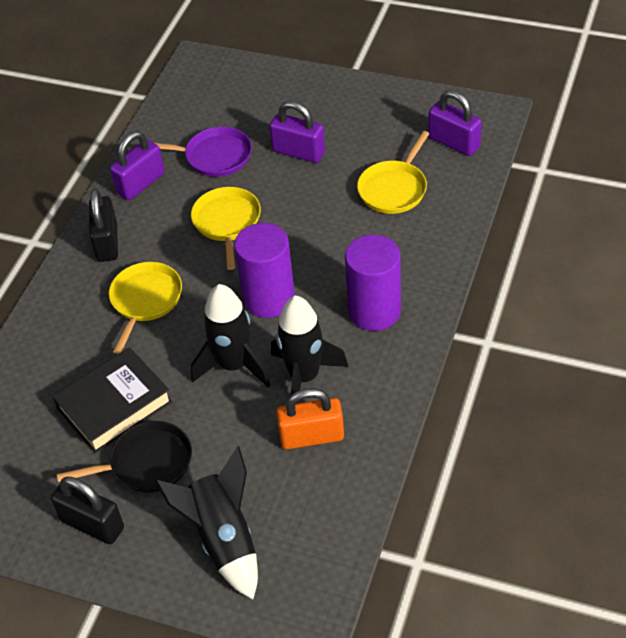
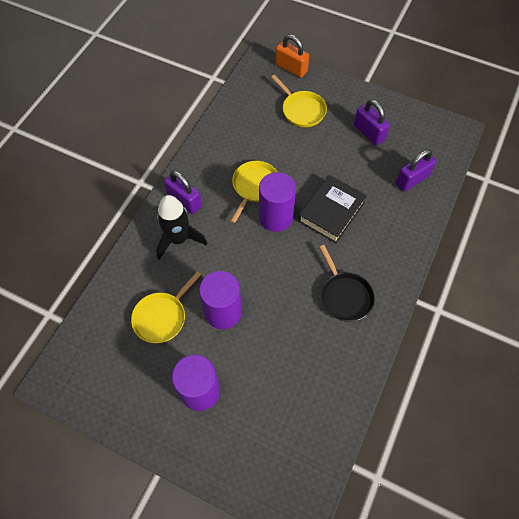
black padlock: 2 -> 0
black rocket: 3 -> 1
purple cylinder: 2 -> 3
purple pan: 1 -> 0

